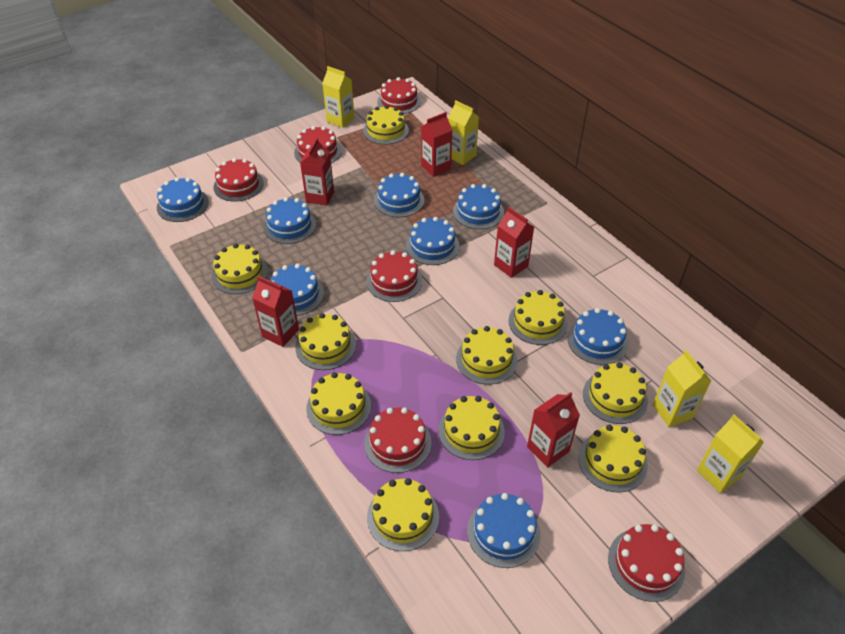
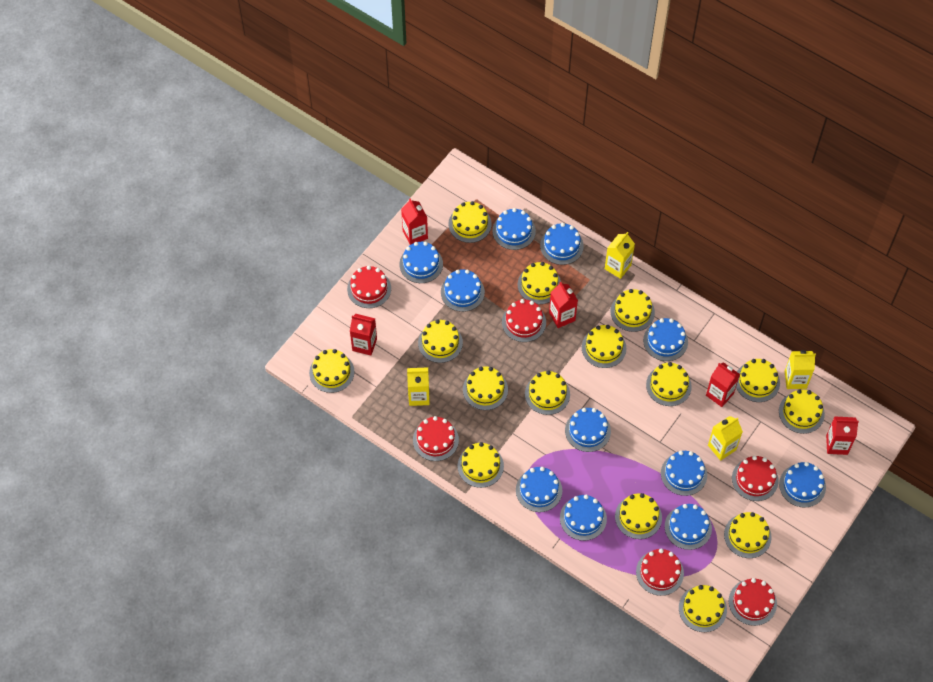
blue cake: 8 -> 11
yellow cake: 10 -> 15

